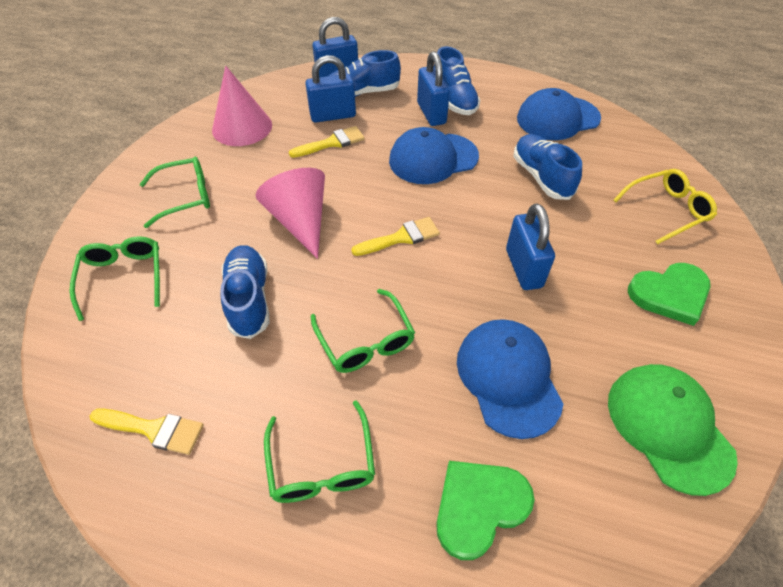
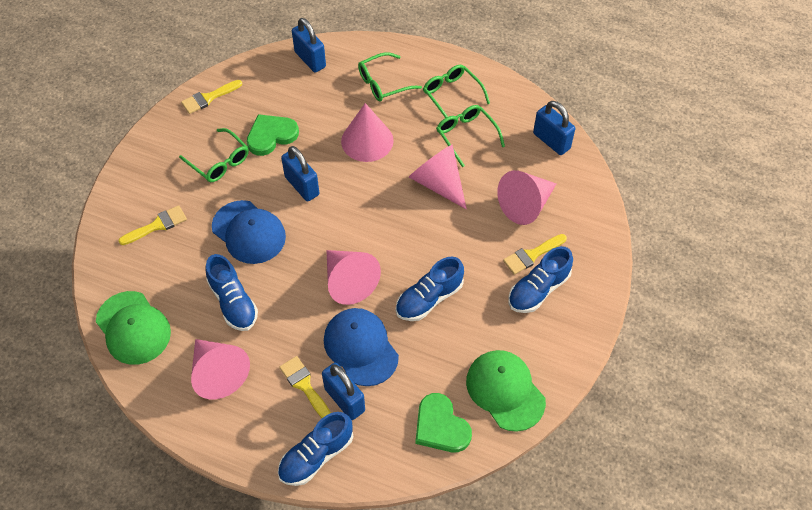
blue cap: 3 -> 2
green cap: 1 -> 2
pink cone: 2 -> 5
yellow brush: 3 -> 4
yellow glasses: 1 -> 0

